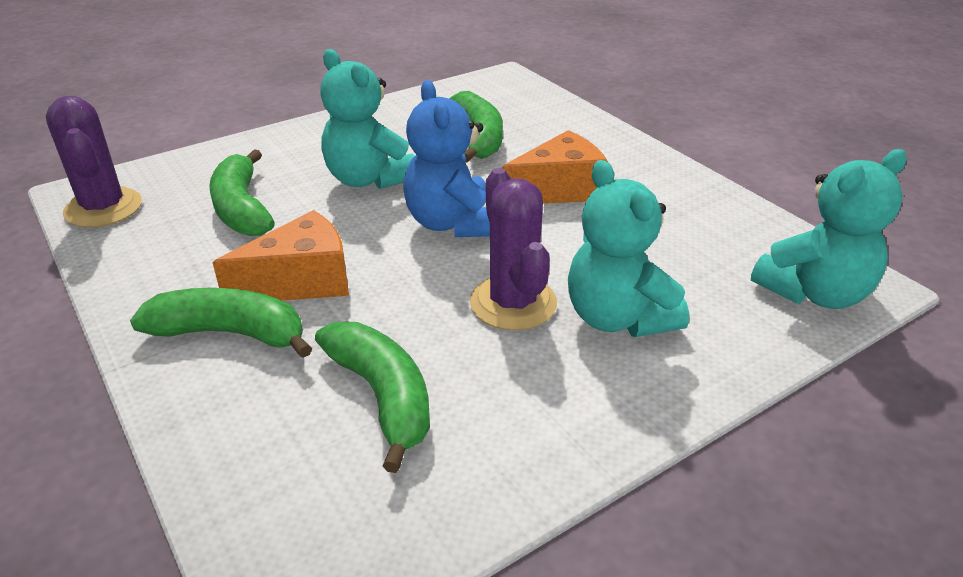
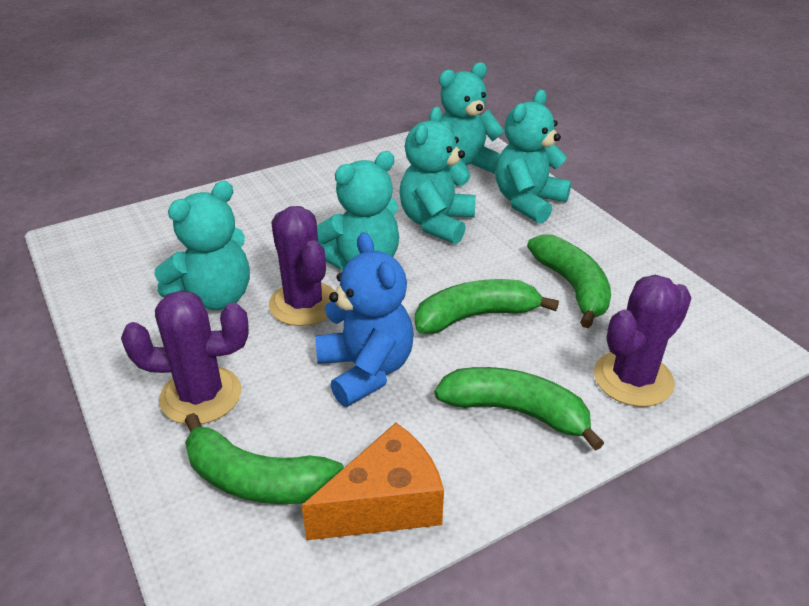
orange cheese: 2 -> 1
purple cactus: 2 -> 3
turquoise teddy bear: 3 -> 5

